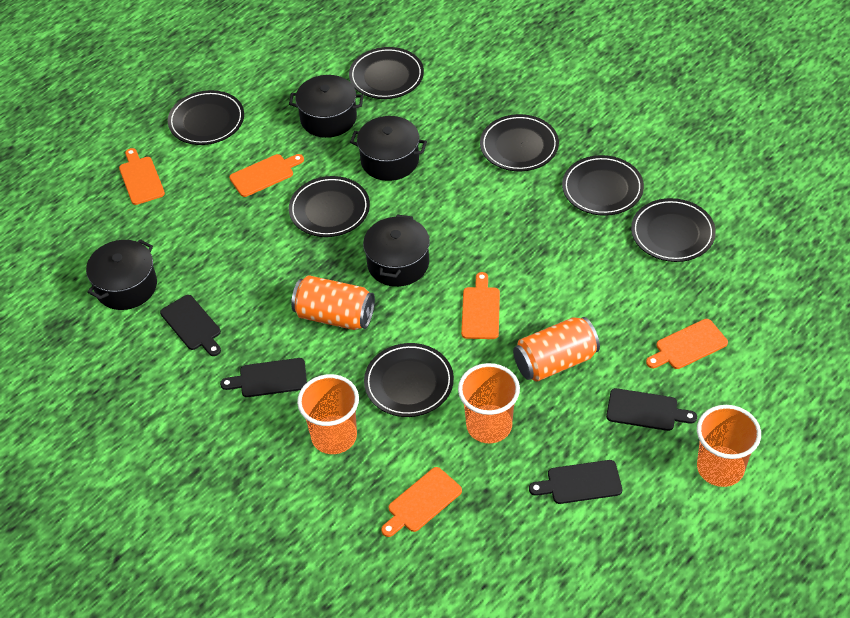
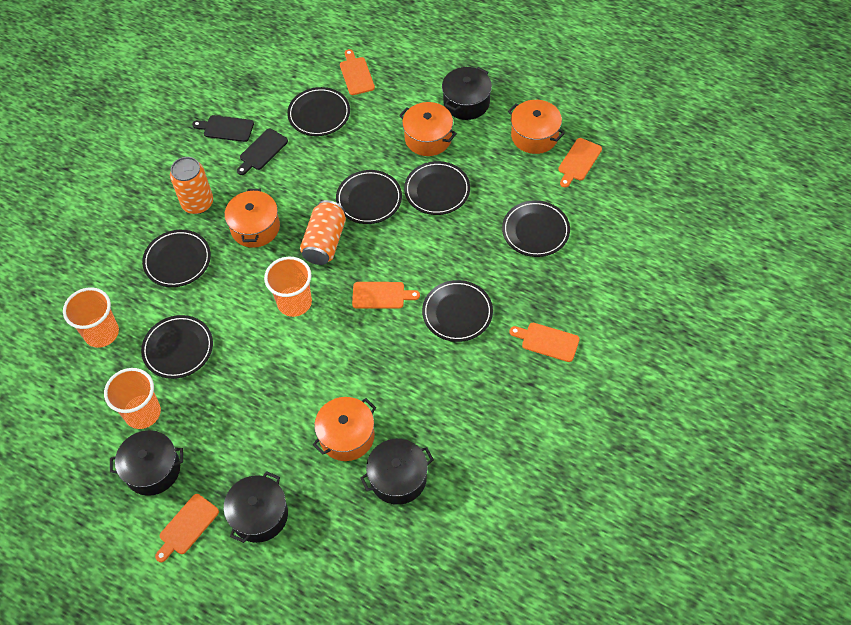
black cutting board: 4 -> 2
orange pot: 0 -> 4

